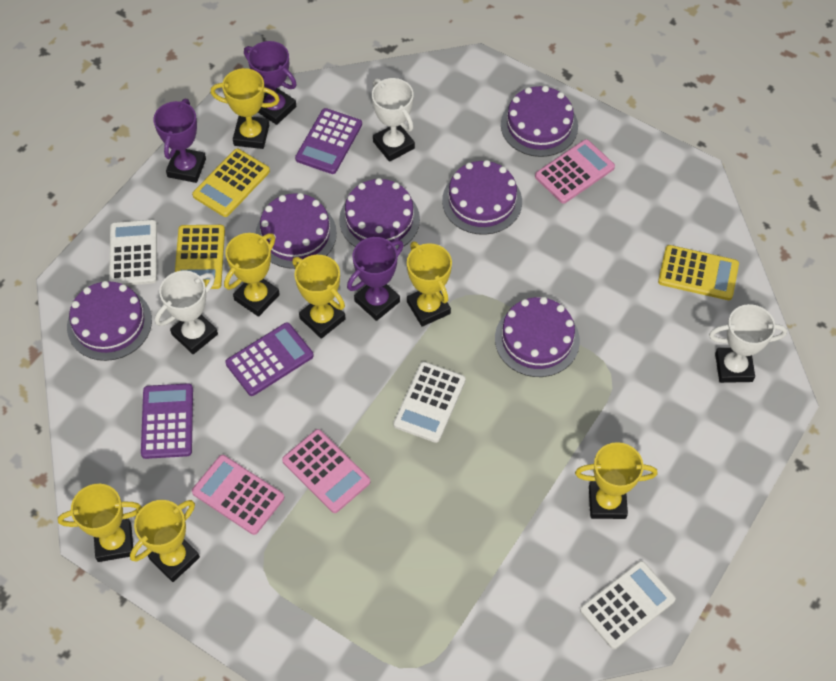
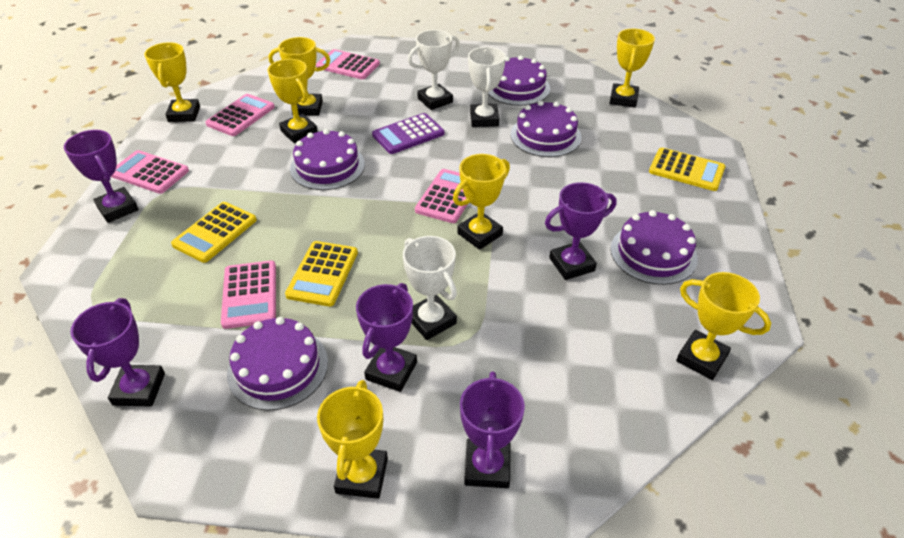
pink calculator: 3 -> 5
purple cake: 6 -> 5
purple calculator: 3 -> 1
purple trophy: 3 -> 5
white calculator: 3 -> 0

